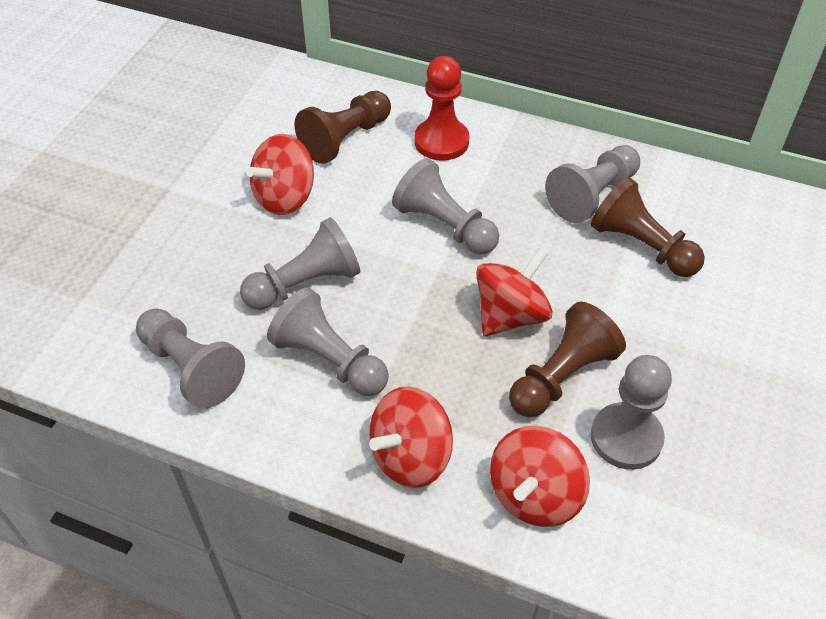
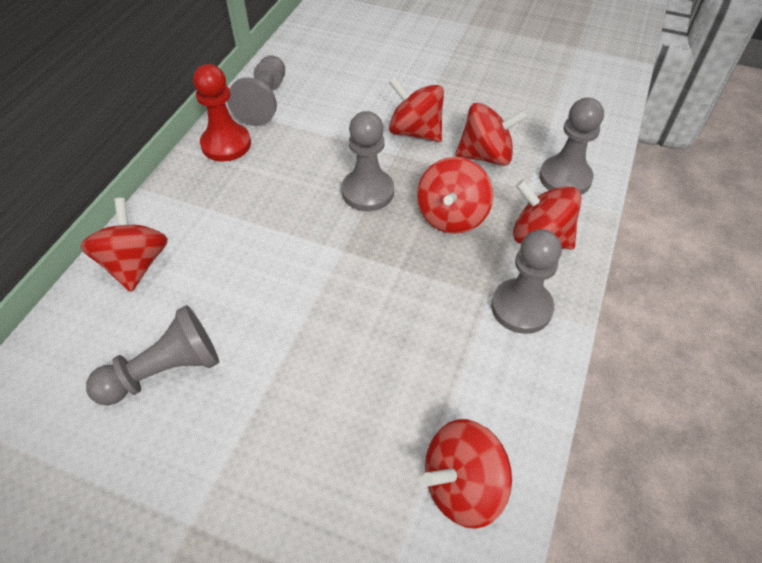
brown pawn: 3 -> 0
grey pawn: 6 -> 5
red spinning top: 4 -> 6

